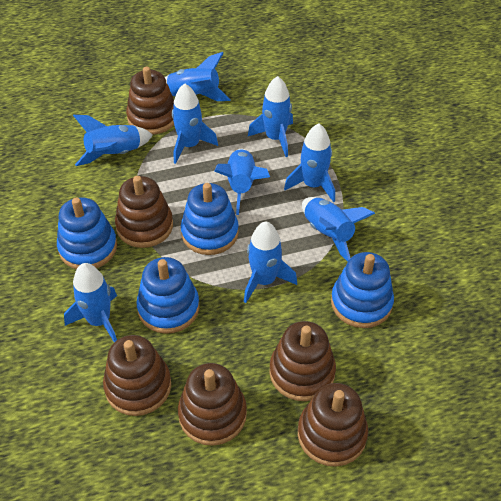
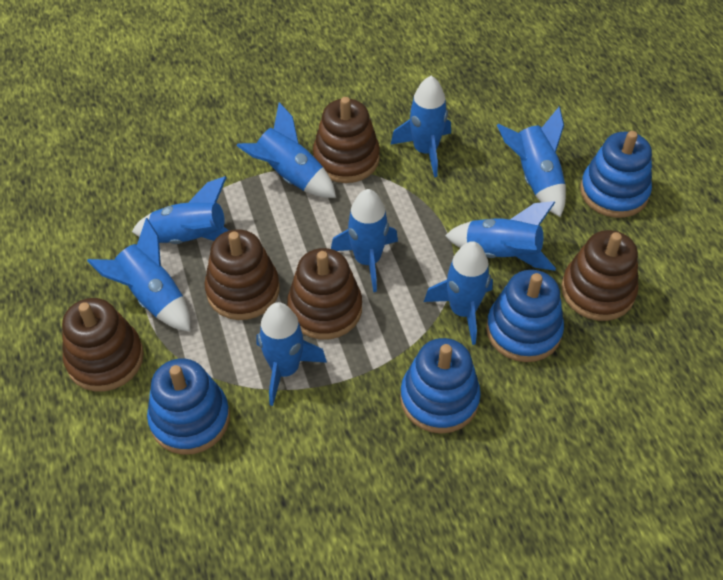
brown stacking toy: 6 -> 5

